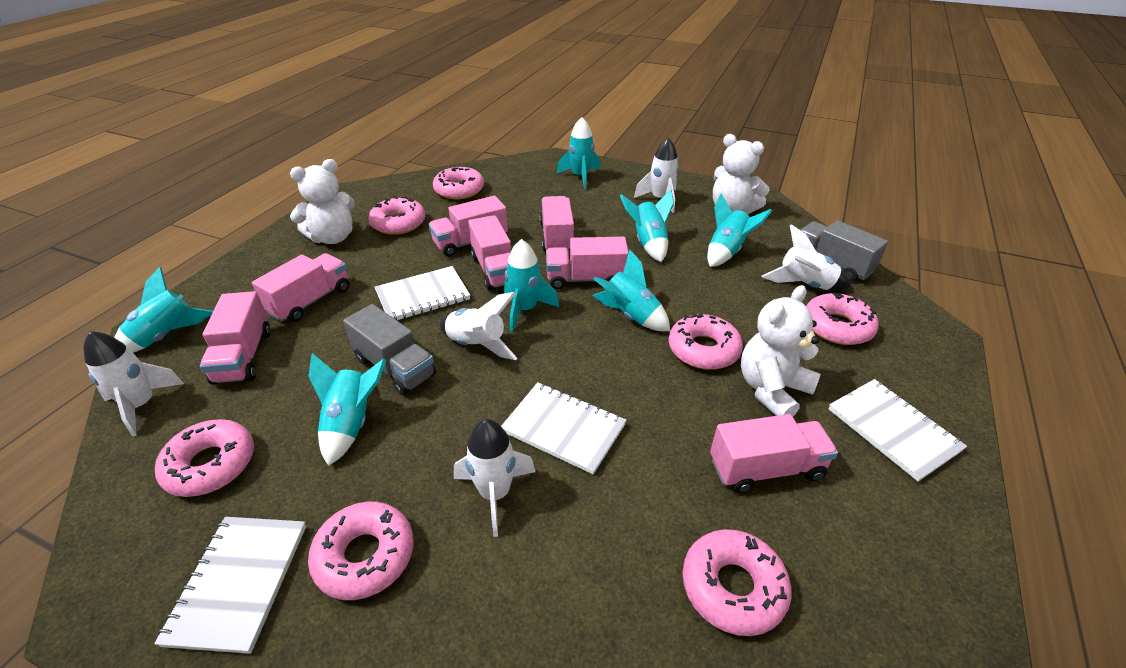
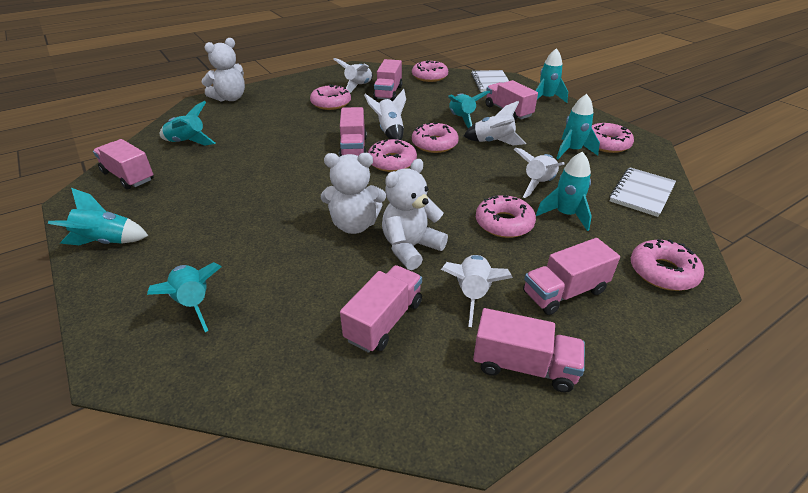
grey truck: 2 -> 0
white notebook: 4 -> 2

